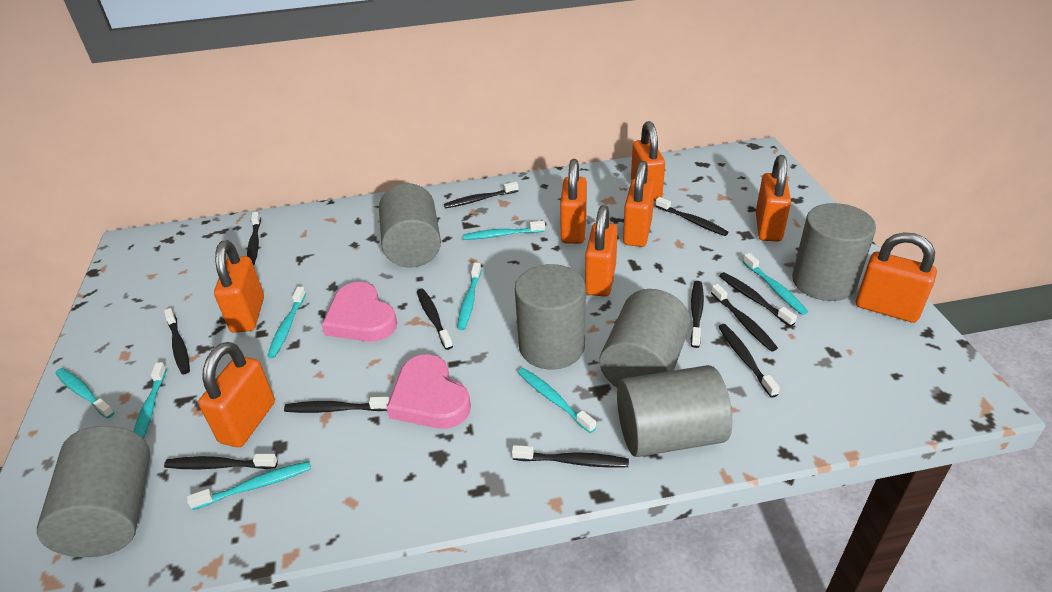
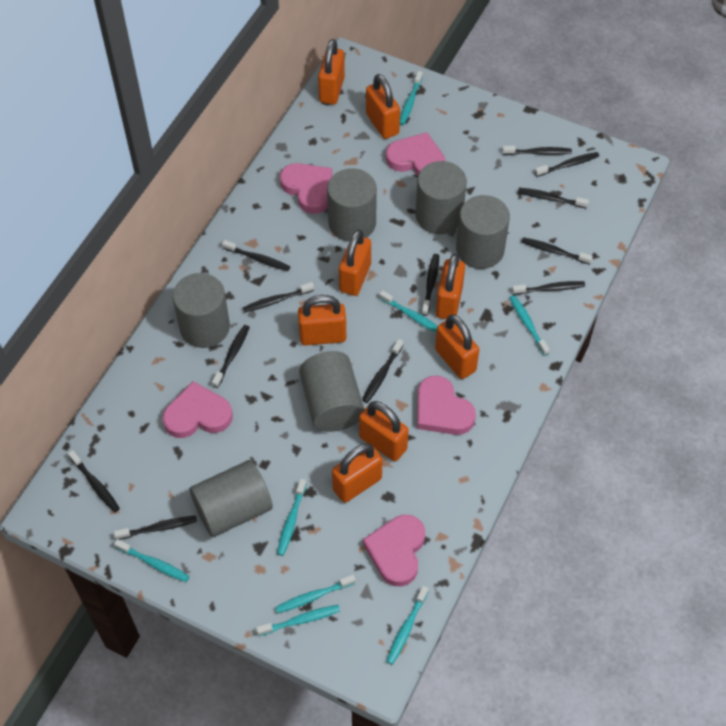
pink heart: 2 -> 5

